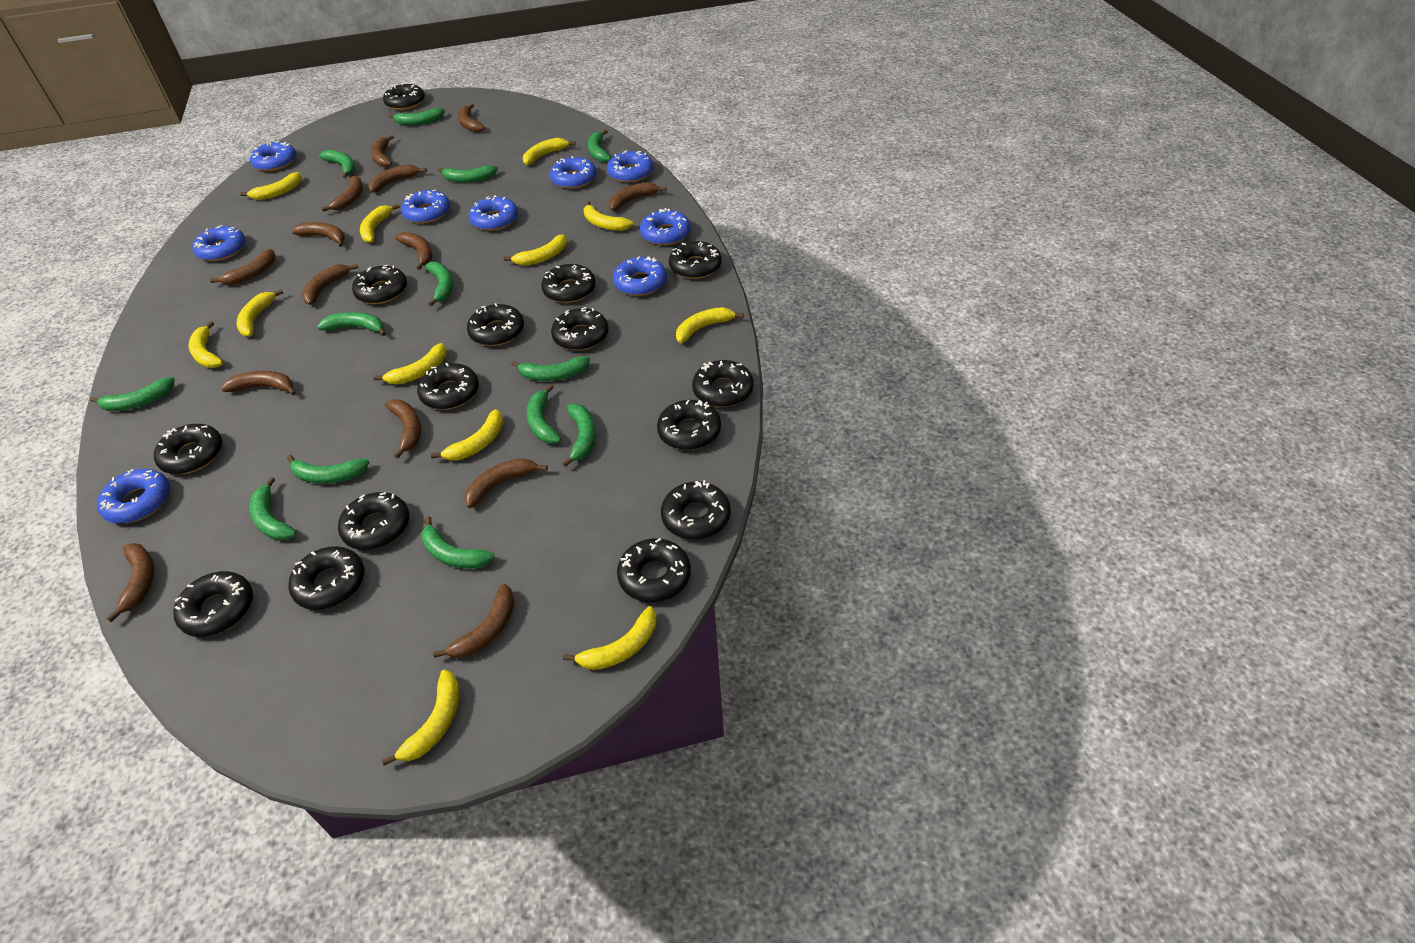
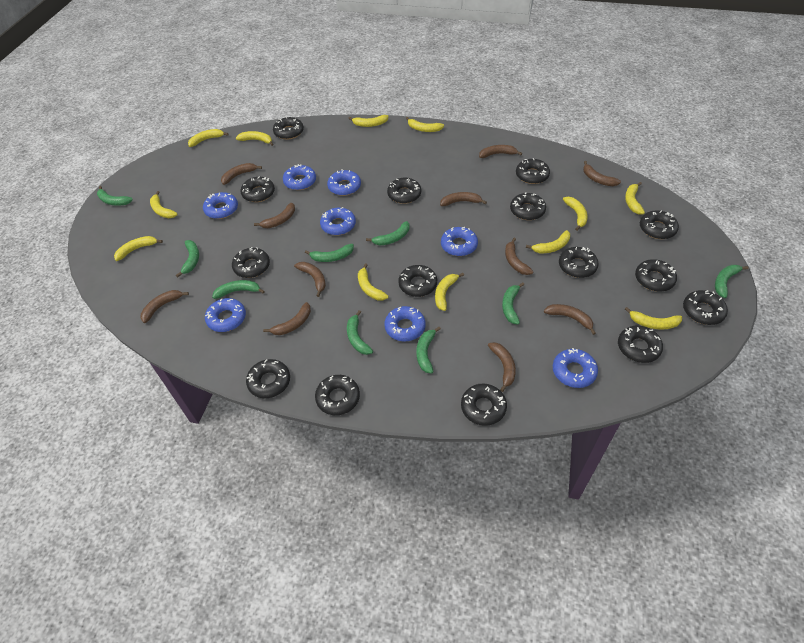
blue donut: 9 -> 8
brown banana: 14 -> 11
green banana: 13 -> 9

